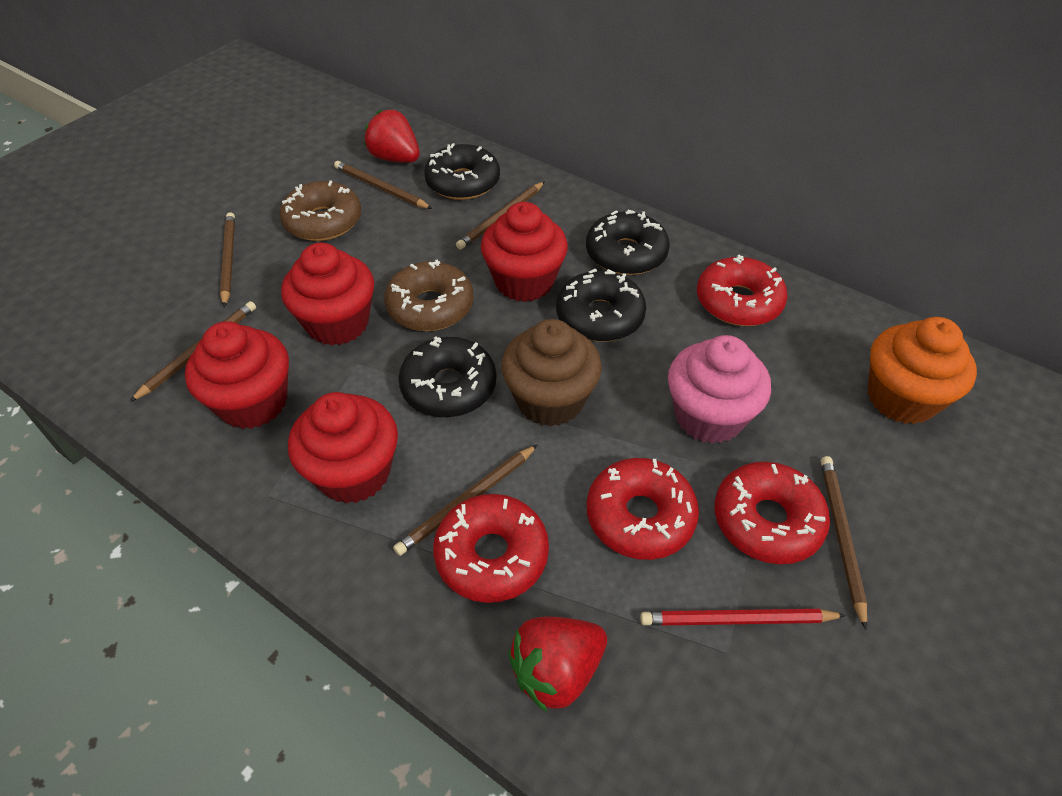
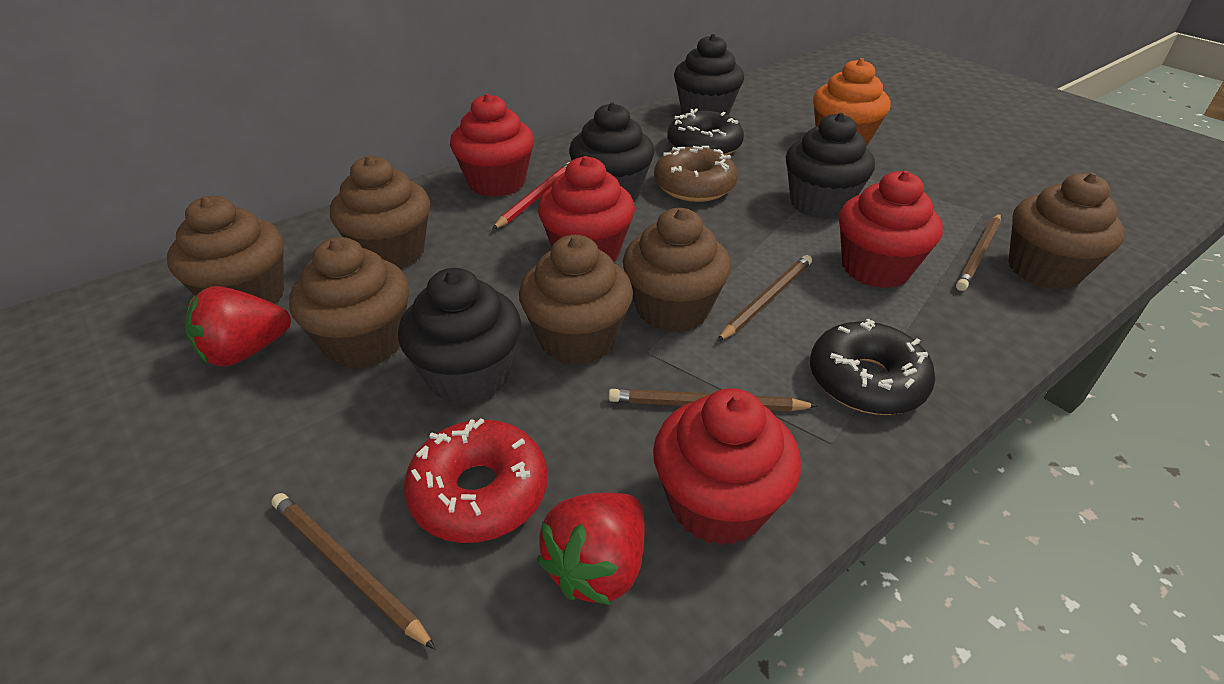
black cupcake: 0 -> 4
black donut: 4 -> 2
brown cupcake: 1 -> 6
brown donut: 2 -> 1
brown pencil: 6 -> 4
pink cupcake: 1 -> 0
red donut: 4 -> 1

